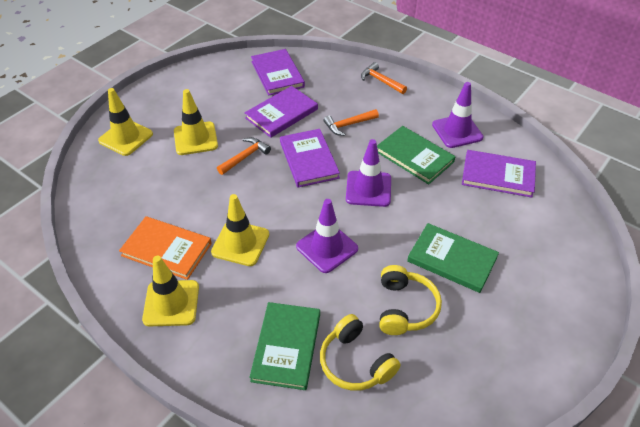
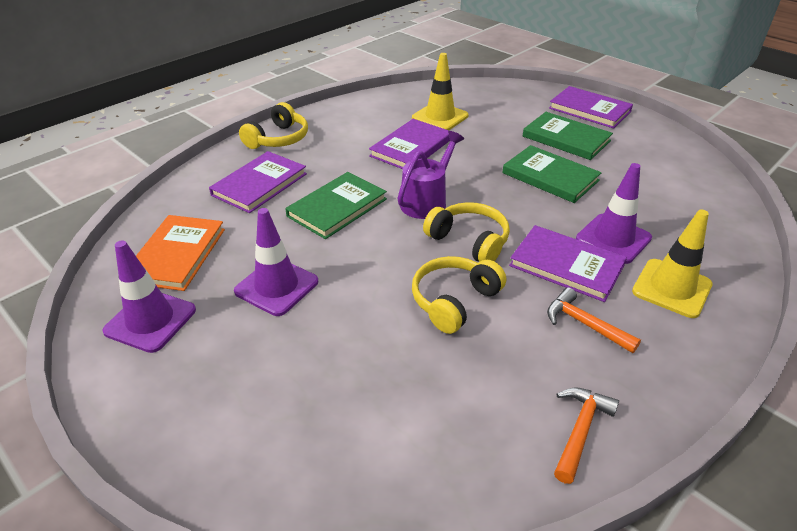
orange hammer: 3 -> 2
purple watering can: 0 -> 1
yellow headphones: 2 -> 3
yellow traffic cone: 4 -> 2

